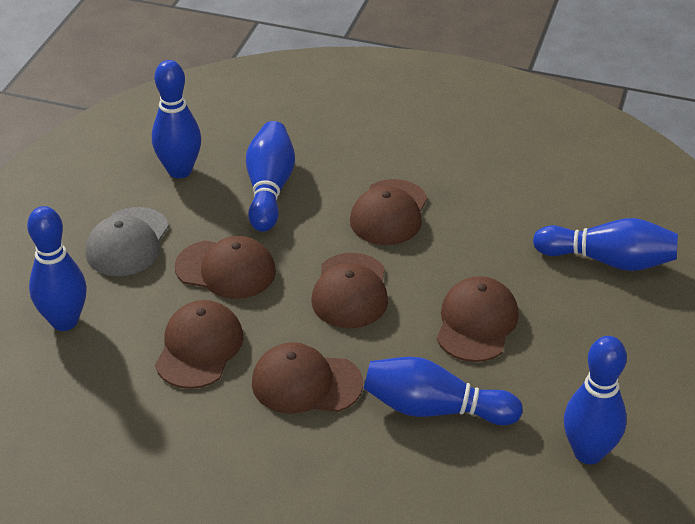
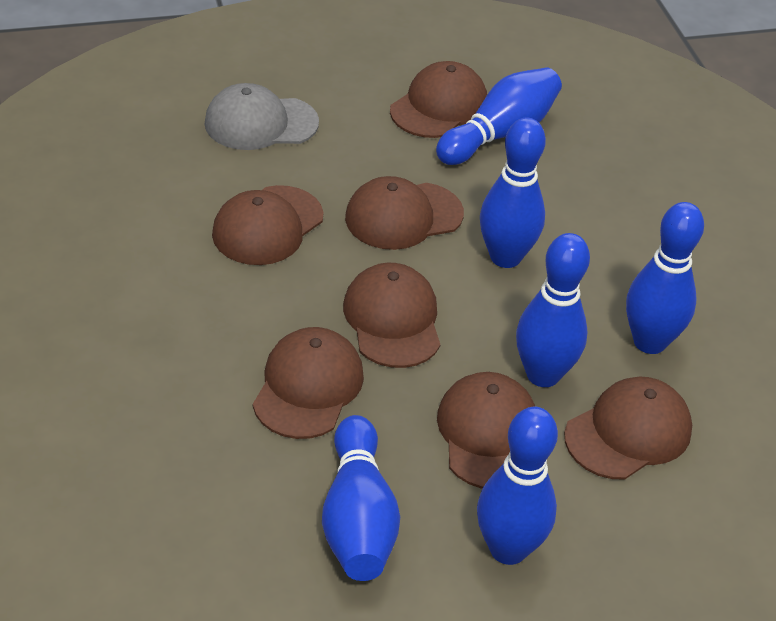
brown cap: 6 -> 7

